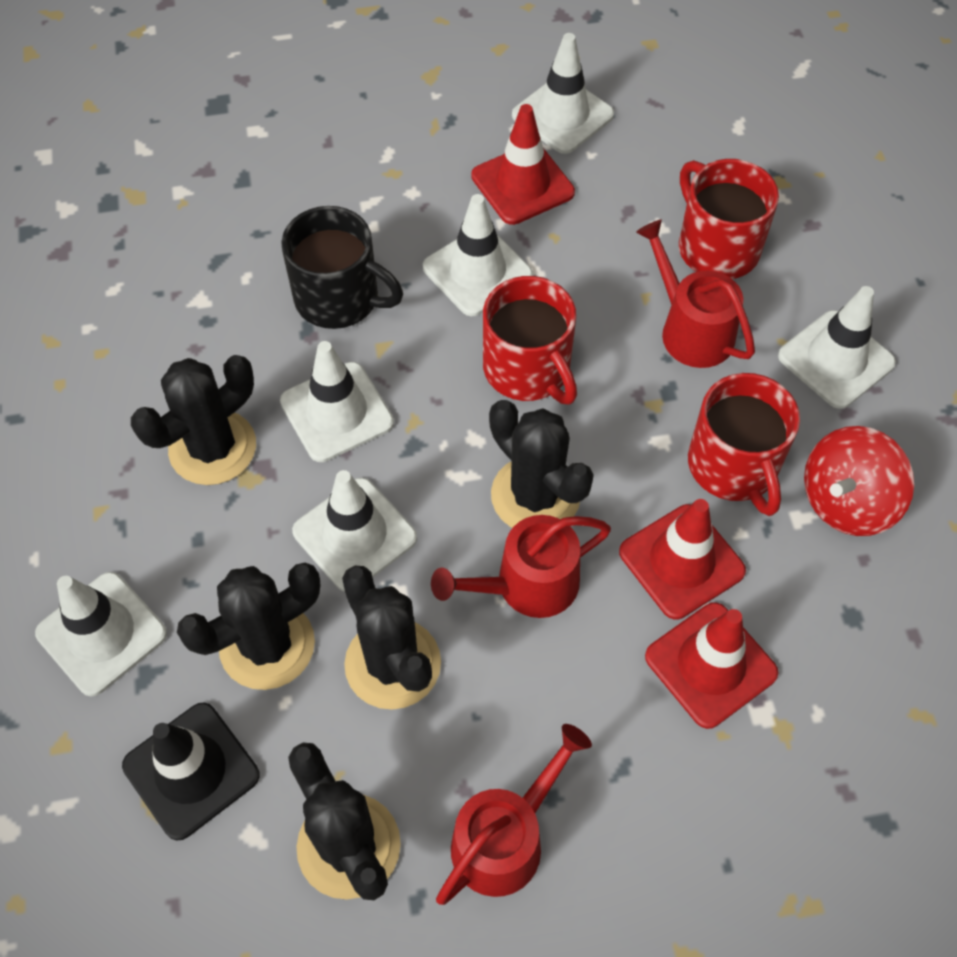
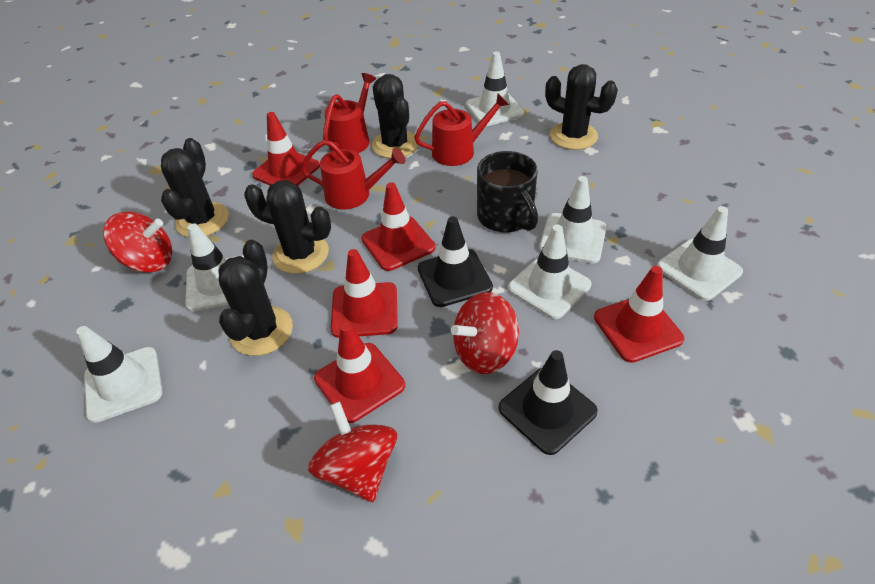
black traffic cone: 1 -> 2
red mug: 3 -> 0
red spinning top: 1 -> 3
red traffic cone: 3 -> 5

